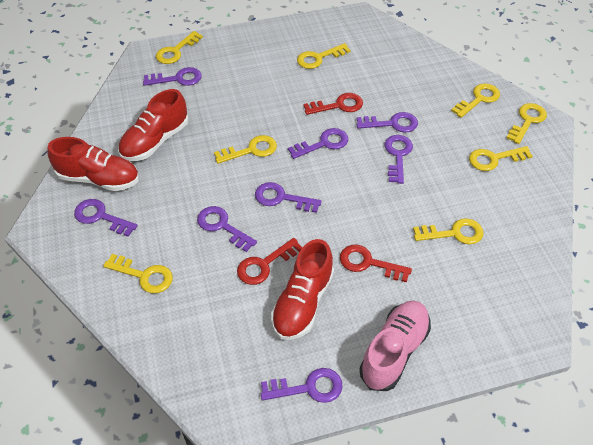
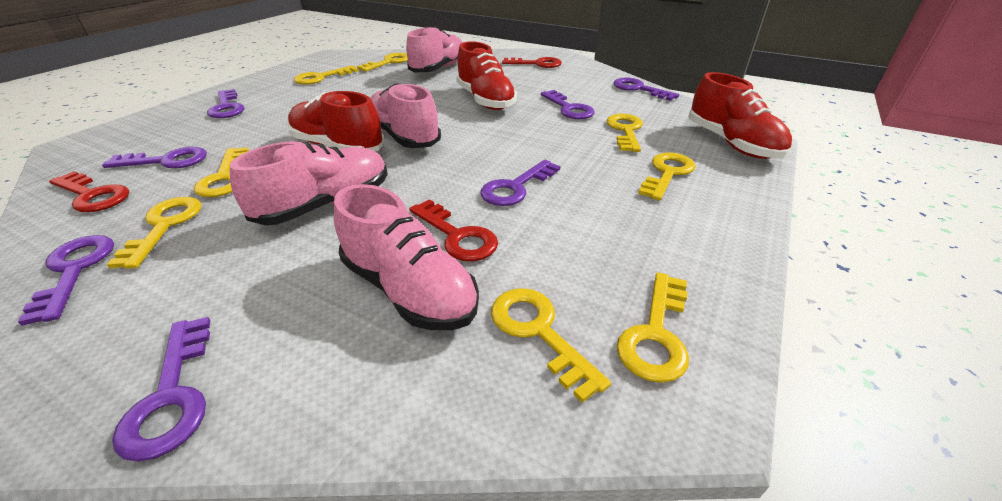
pink shoe: 1 -> 4
purple key: 8 -> 7

